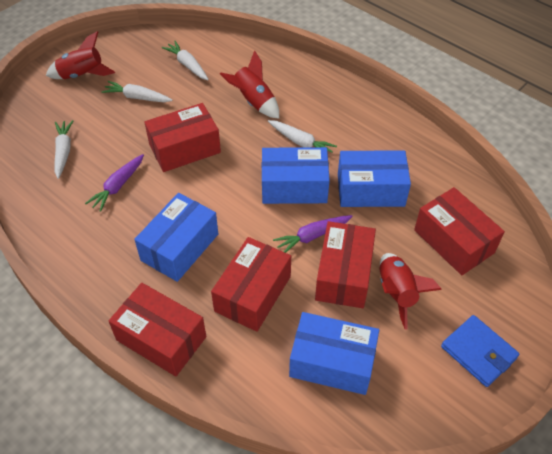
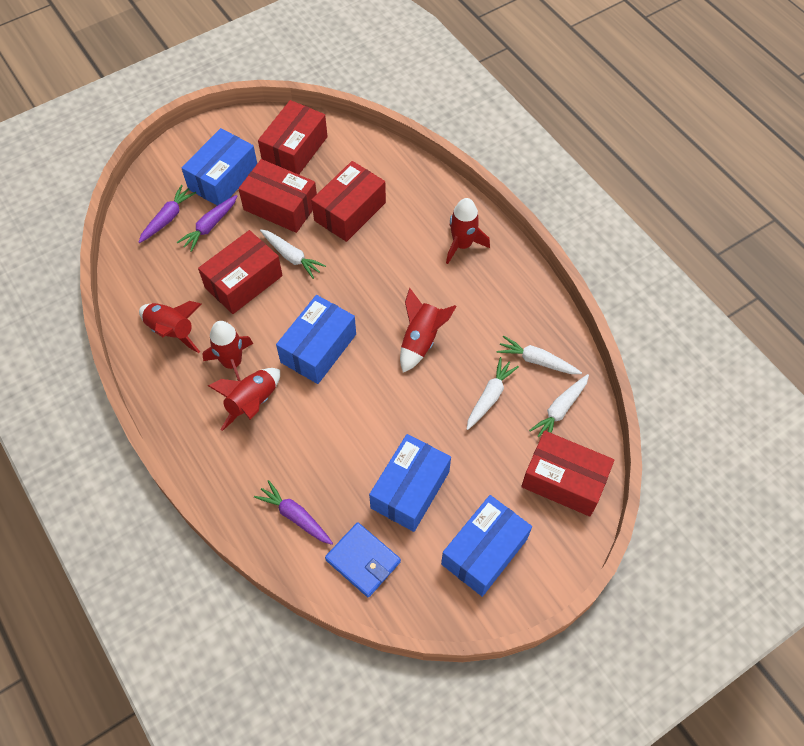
purple carrot: 2 -> 3
red rocket: 3 -> 5

